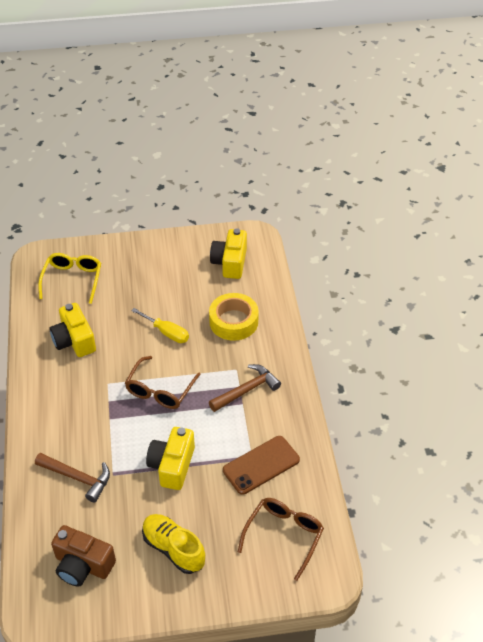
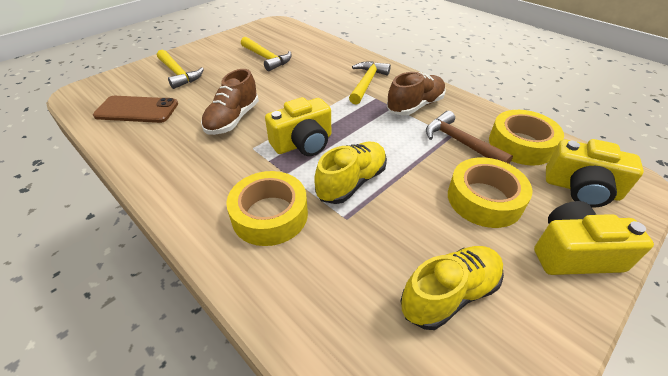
brown camera: 1 -> 0
brown glasses: 2 -> 0
brown hammer: 2 -> 1
brown shoe: 0 -> 2
yellow glasses: 1 -> 0
yellow hammer: 0 -> 3
yellow screwdriver: 1 -> 0
yellow shoe: 1 -> 2
yellow tape: 1 -> 3

